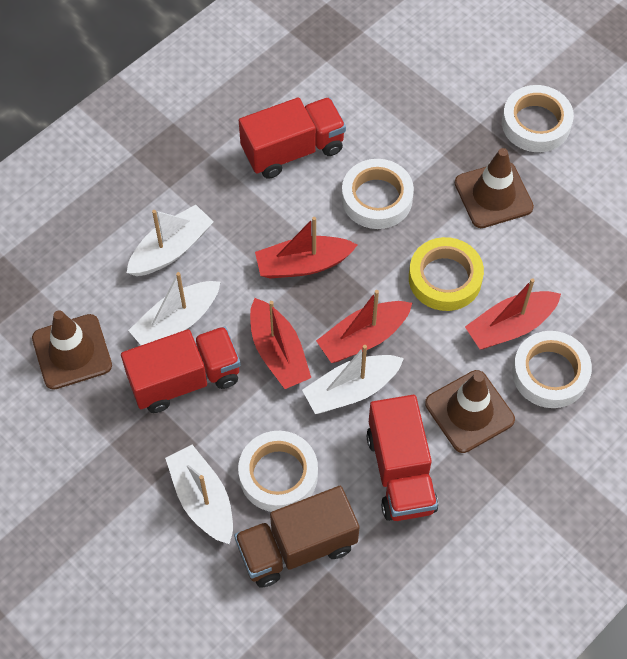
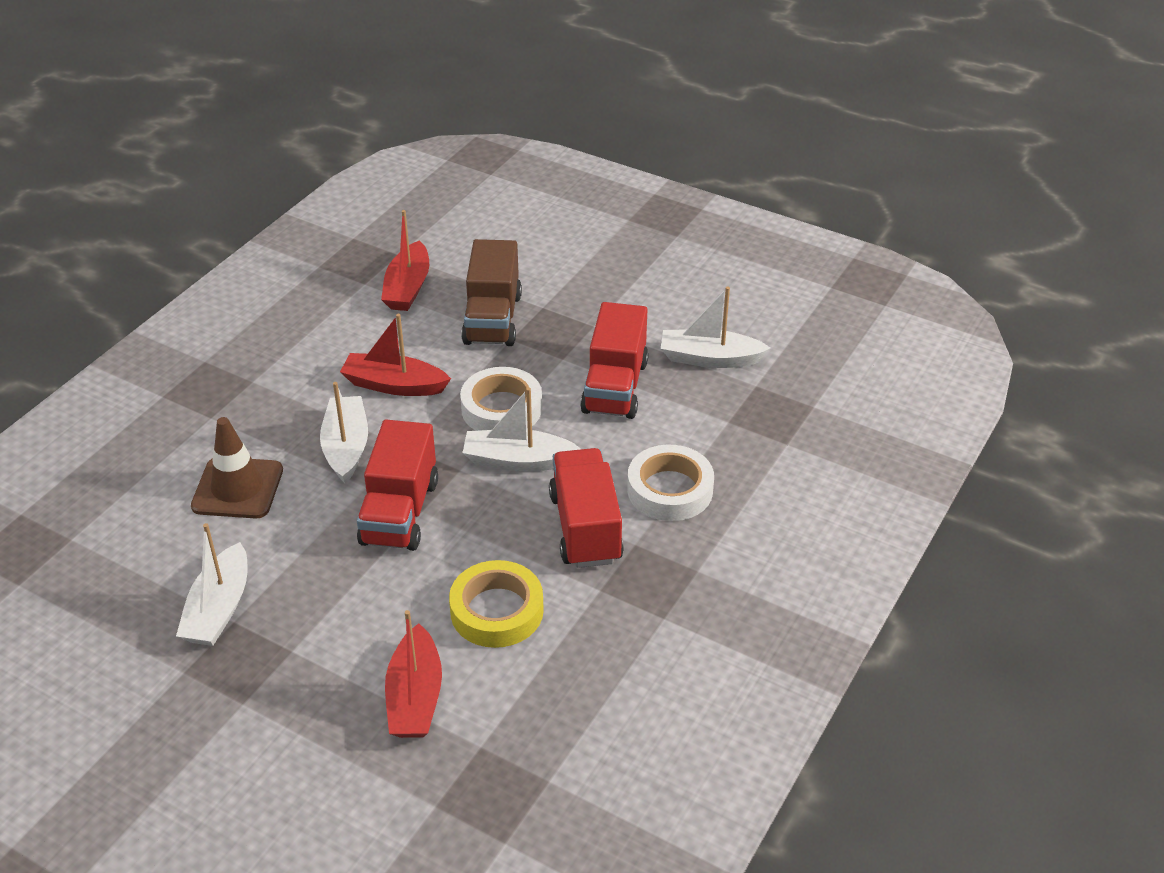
brown traffic cone: 3 -> 1
red boat: 4 -> 3
white tape: 4 -> 2

